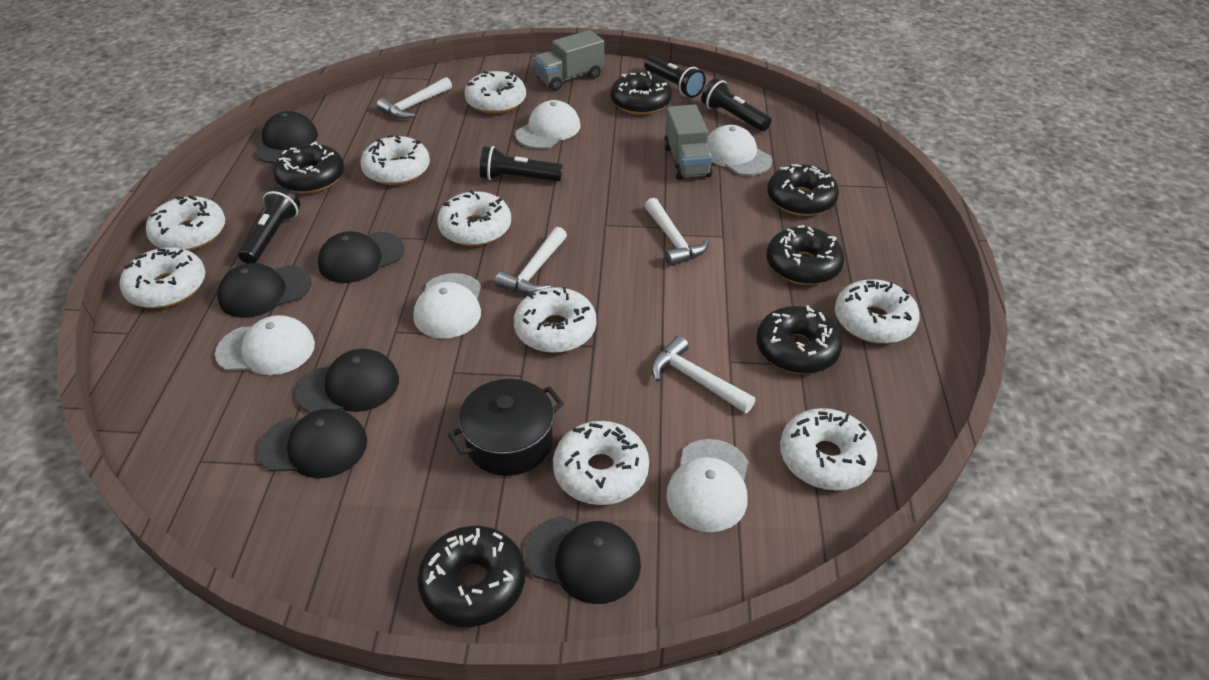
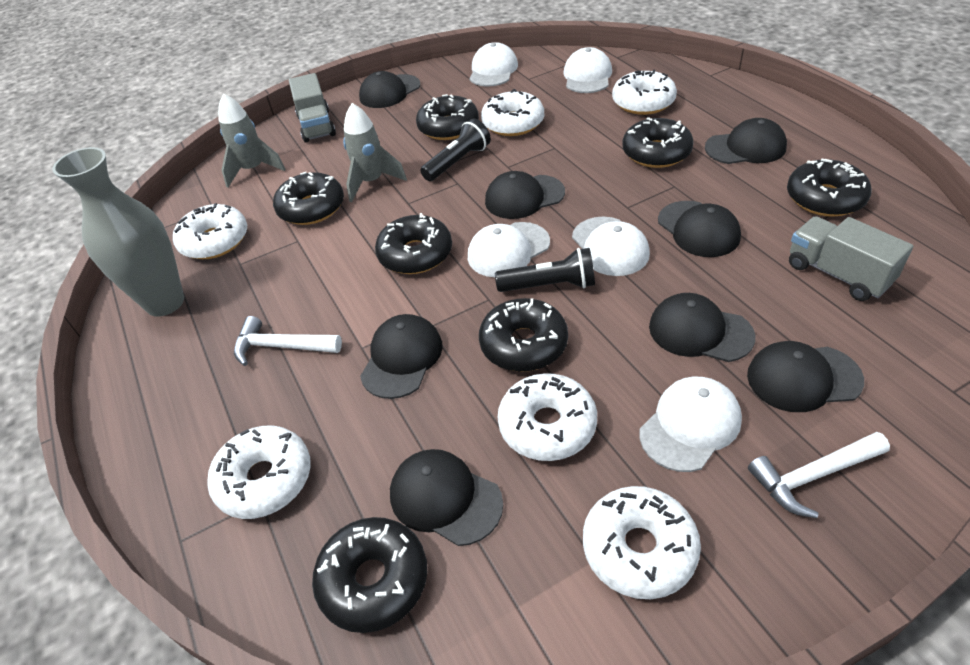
black cap: 6 -> 8
black donut: 6 -> 7
black flashlight: 4 -> 2
black pot: 1 -> 0
grey rocket: 0 -> 2
grey vase: 0 -> 1
white donut: 9 -> 6
white hammer: 4 -> 2

